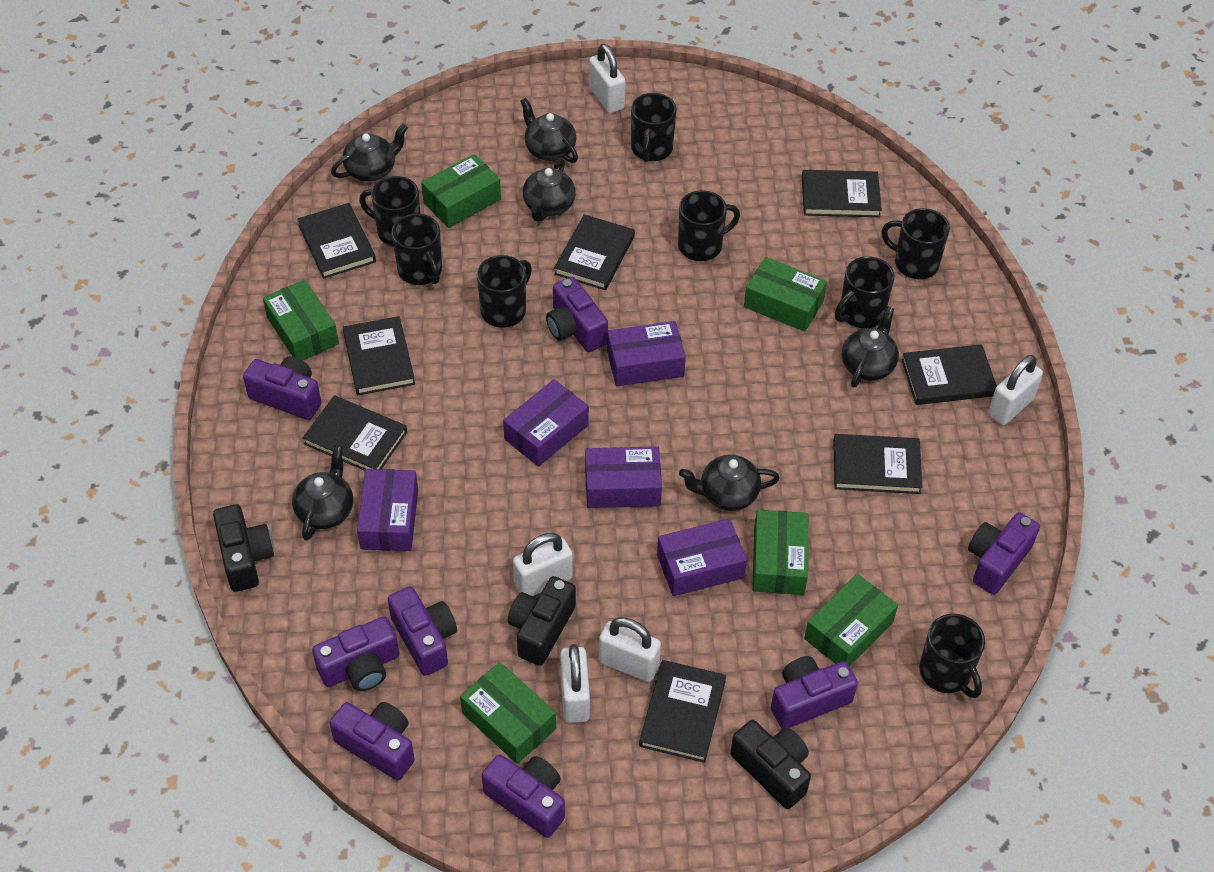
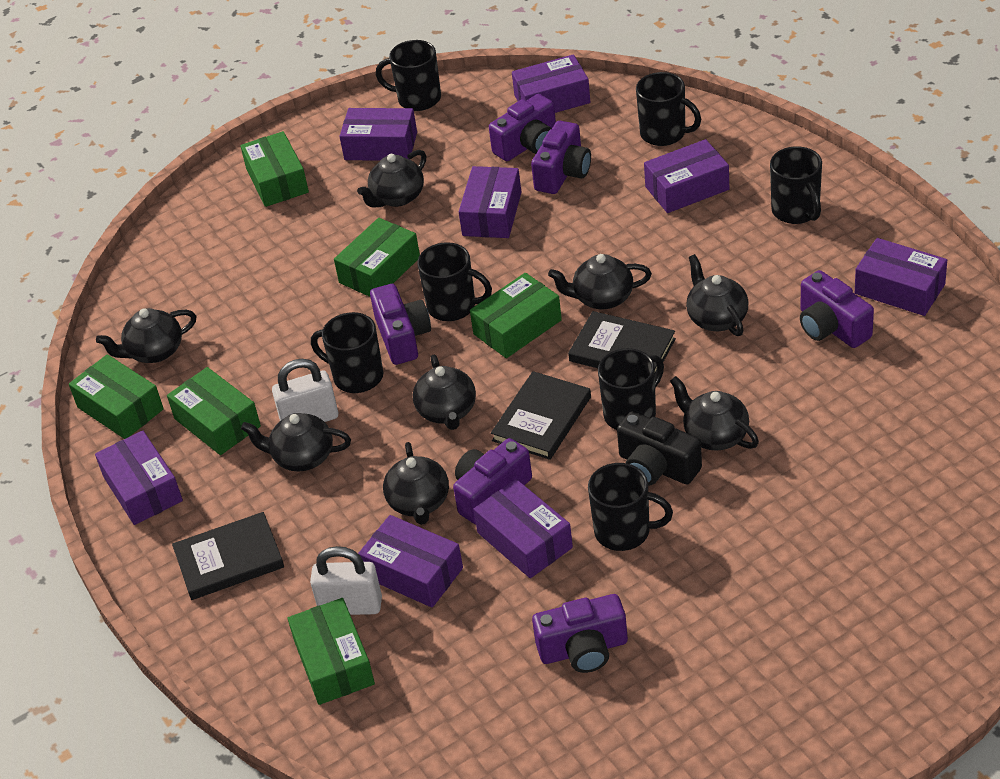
black book: 8 -> 3
black camera: 3 -> 1
black mug: 8 -> 7
black teapot: 6 -> 8
purple box: 5 -> 8
purple camera: 8 -> 6
white padlock: 5 -> 2

